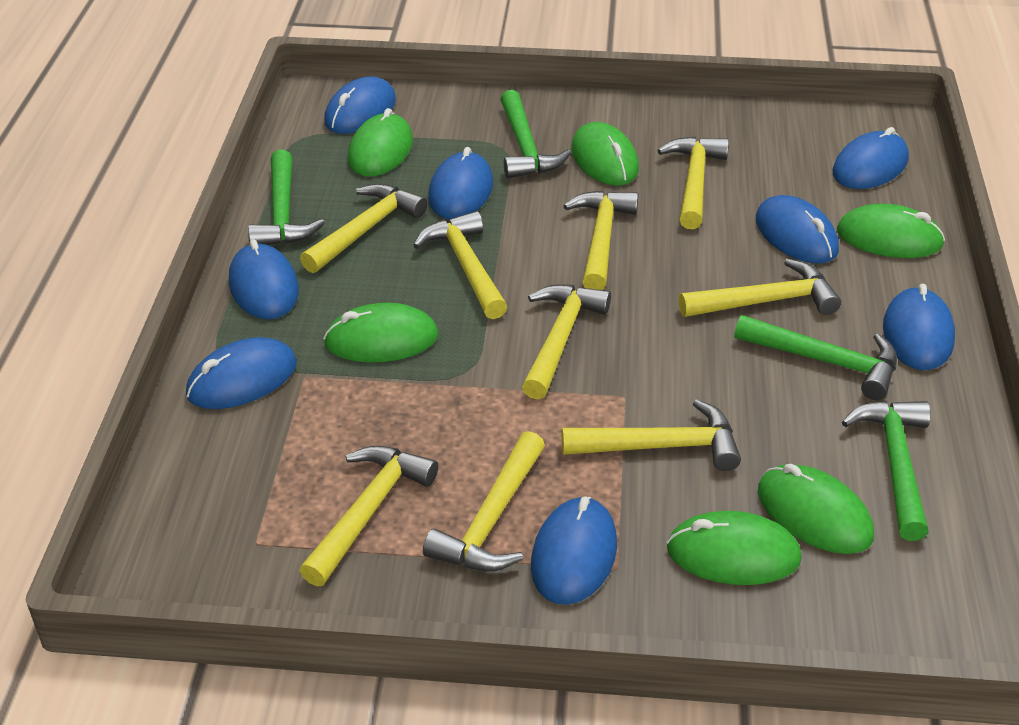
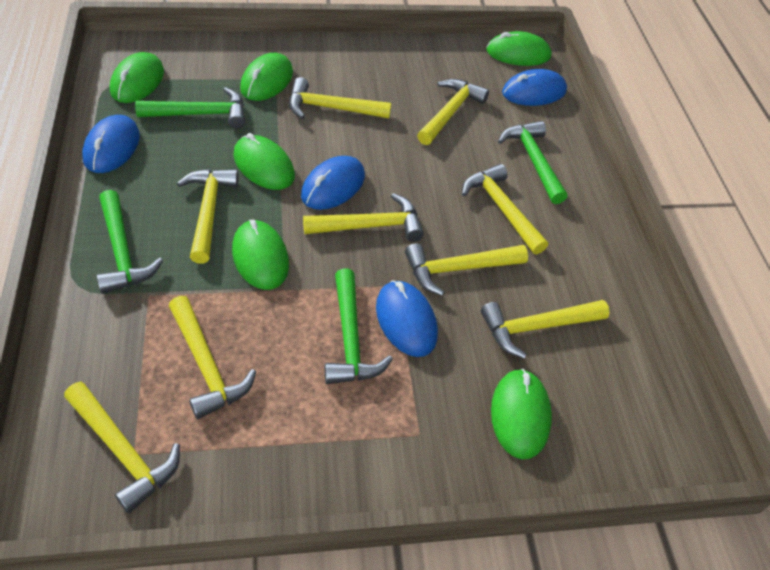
blue mouse: 8 -> 4

